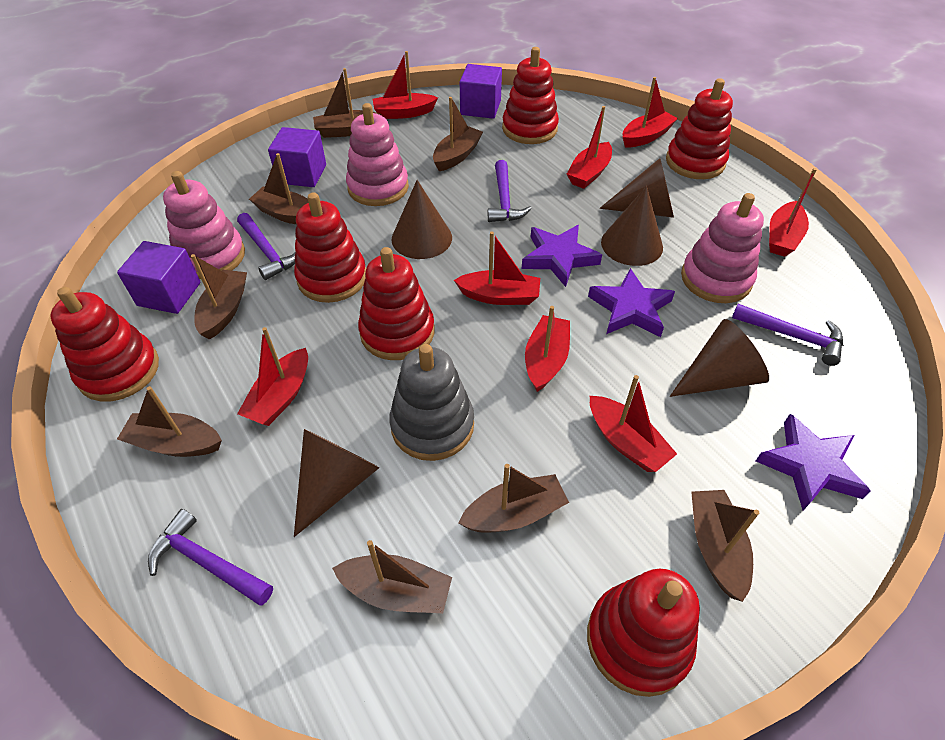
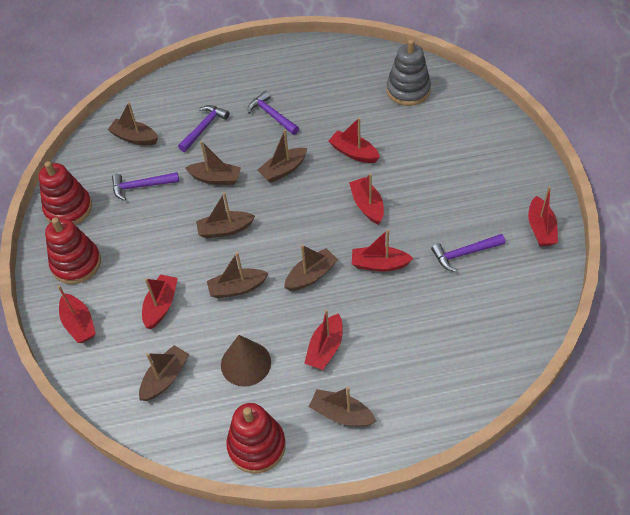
brown cone: 5 -> 1
pink stacking toy: 3 -> 0
purple cube: 3 -> 0
purple star: 3 -> 0
red boat: 8 -> 7
red stacking toy: 6 -> 3

